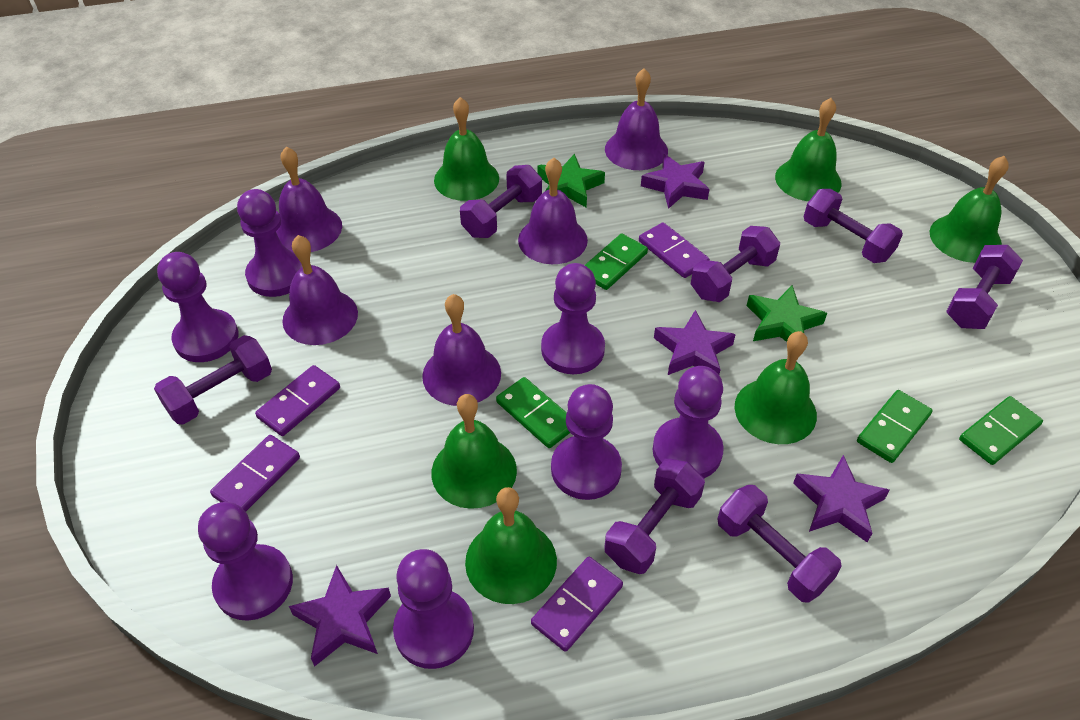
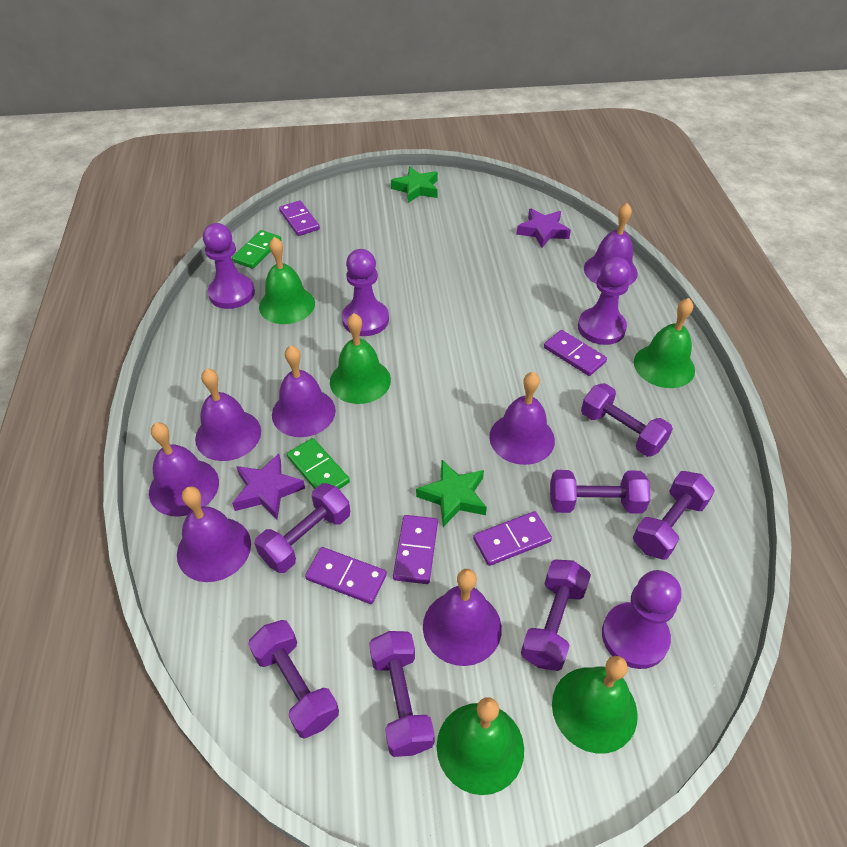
green bell: 6 -> 5
green domino: 4 -> 2
purple bell: 5 -> 7
purple domino: 4 -> 5
purple pawn: 7 -> 4
purple star: 4 -> 2

